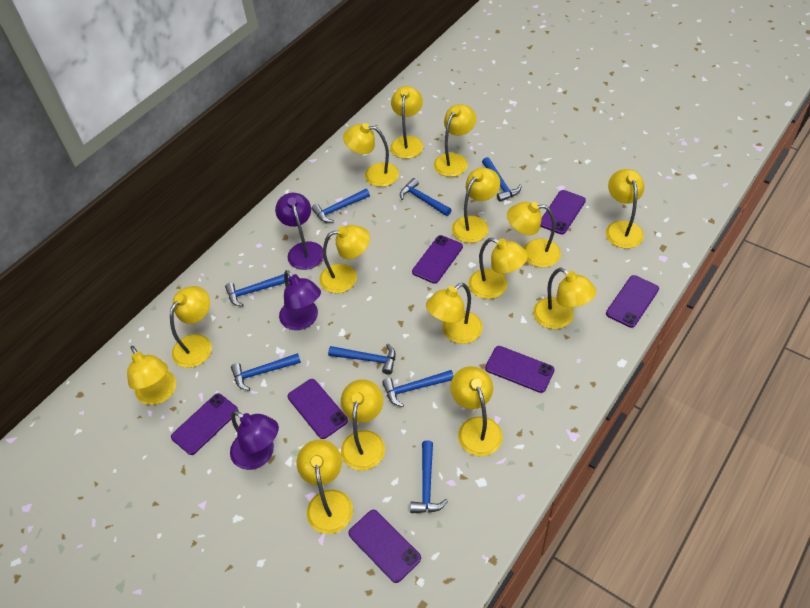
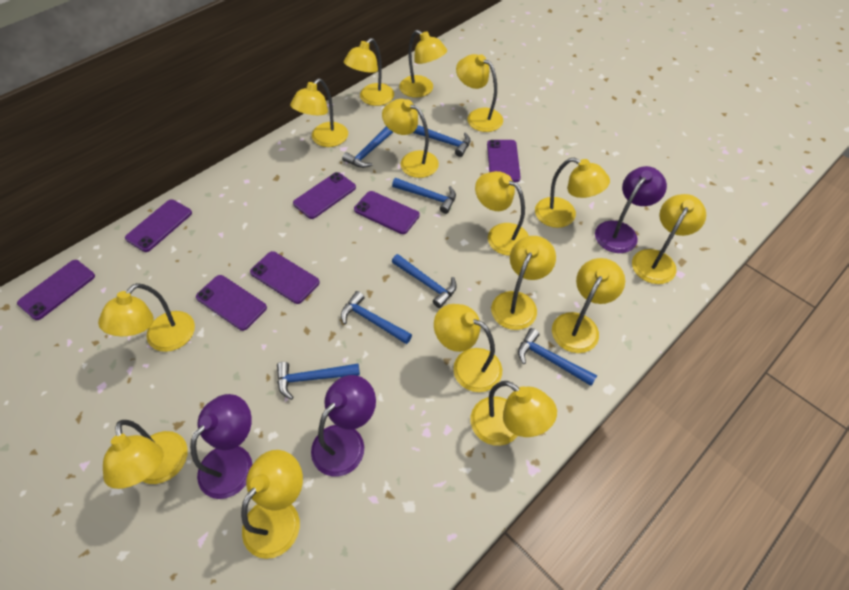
blue hammer: 8 -> 7

